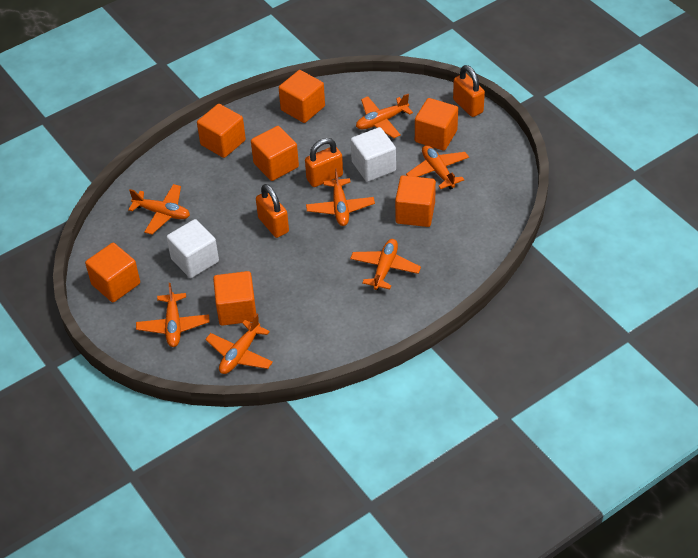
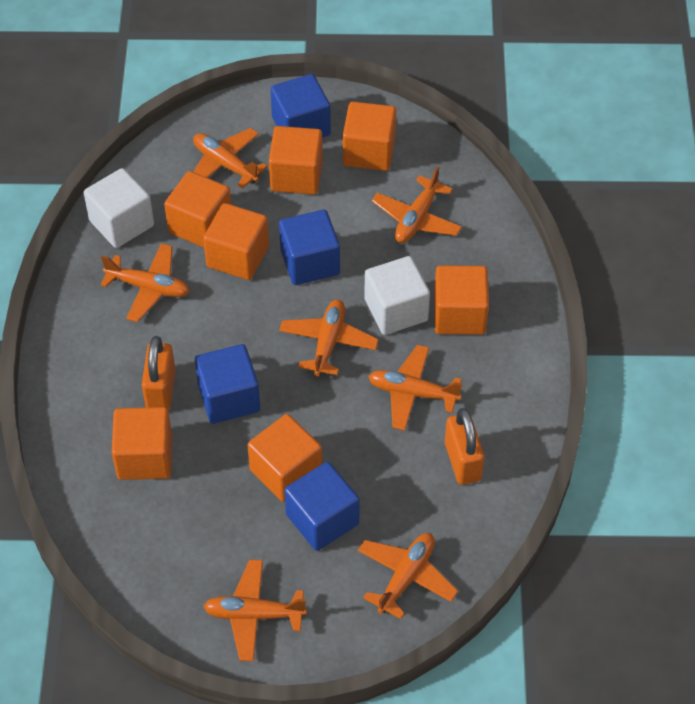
blue cube: 0 -> 4
orange padlock: 3 -> 2

